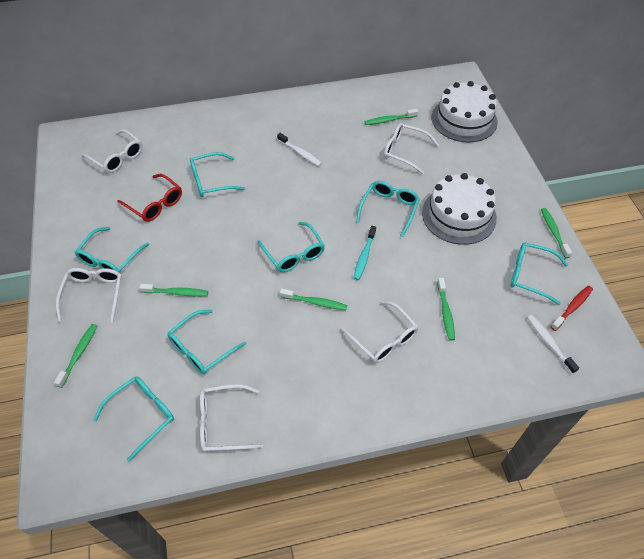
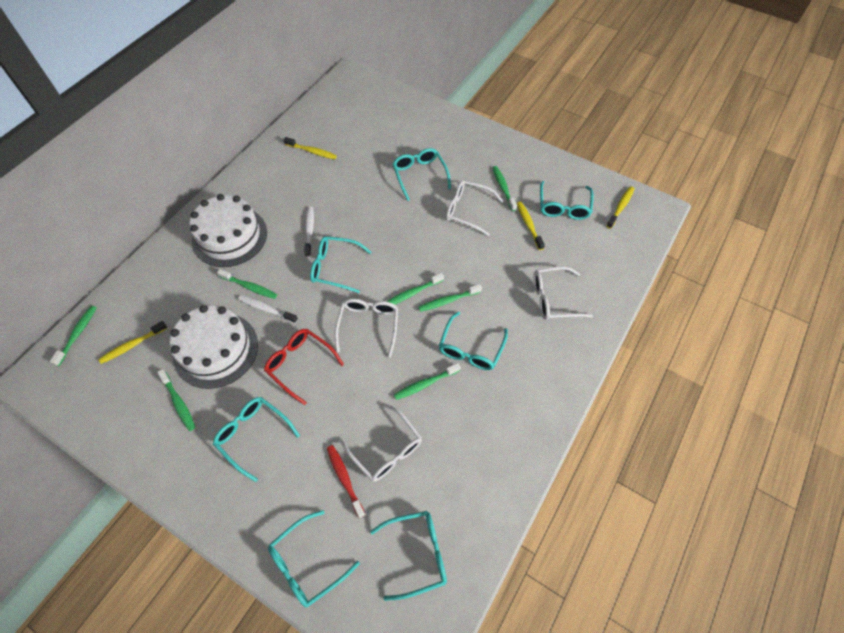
green toothbrush: 6 -> 7
turquoise toothbrush: 1 -> 0
white glasses: 5 -> 4
yellow toothbrush: 0 -> 4

